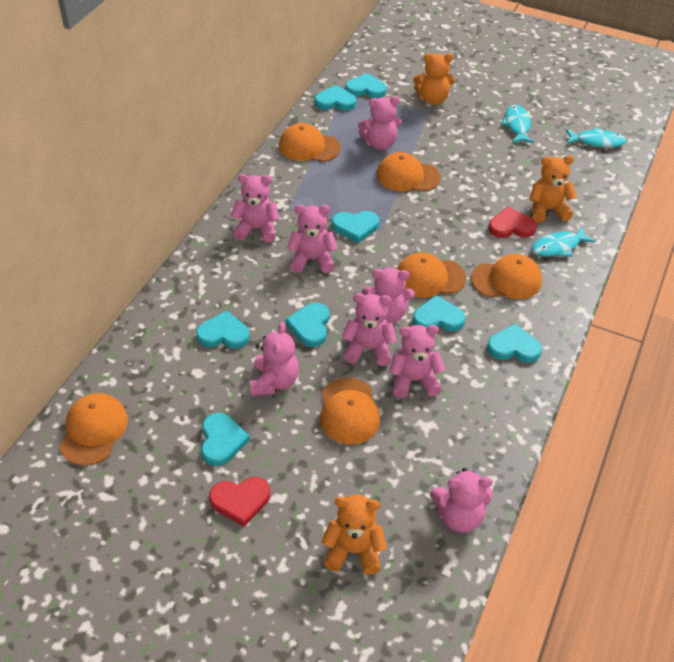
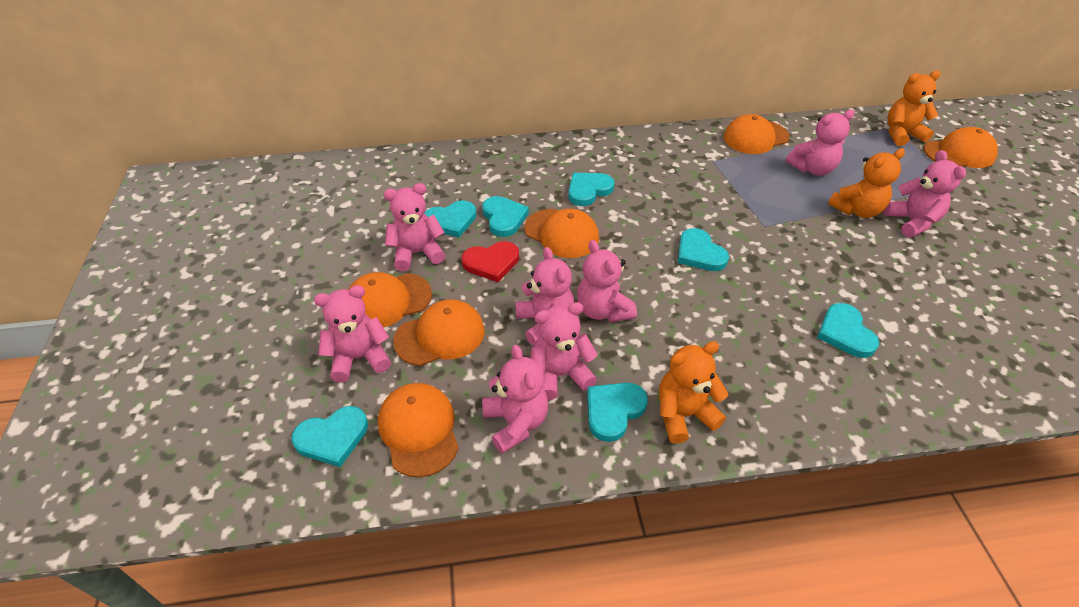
red heart: 2 -> 1
turquoise fish: 3 -> 0
turquoise heart: 8 -> 7

